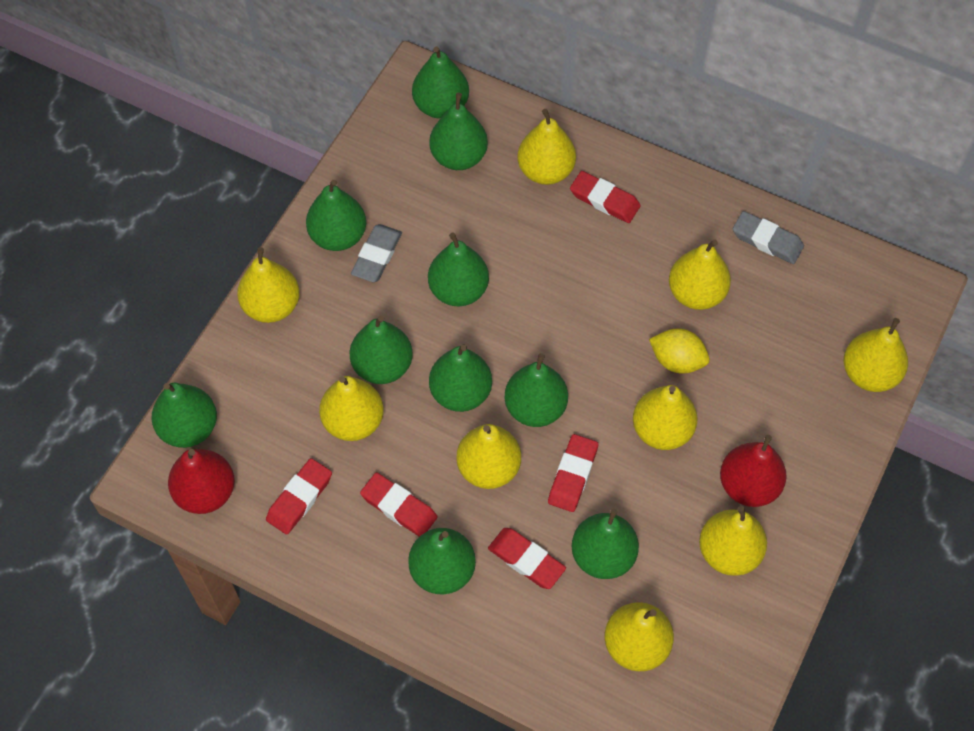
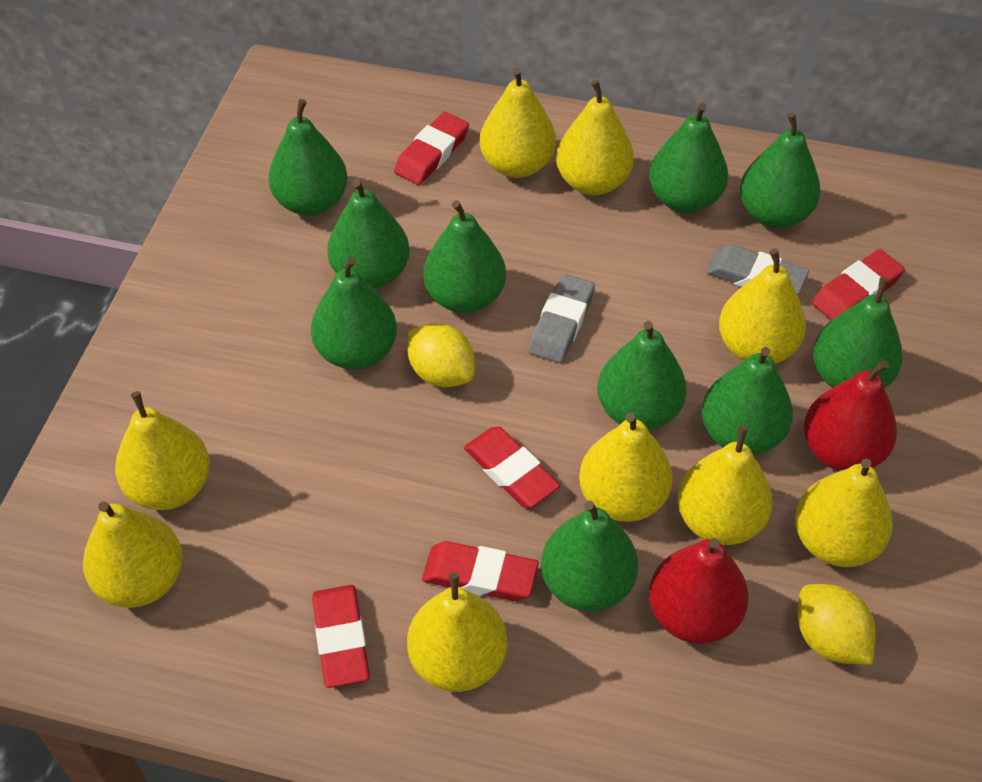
yellow lemon: 1 -> 2

